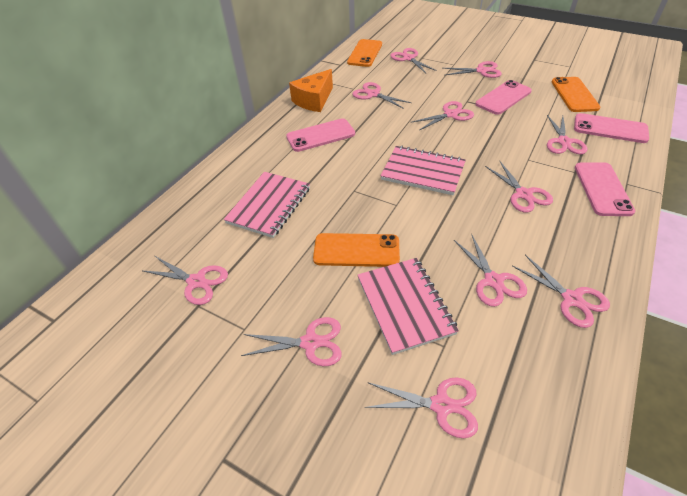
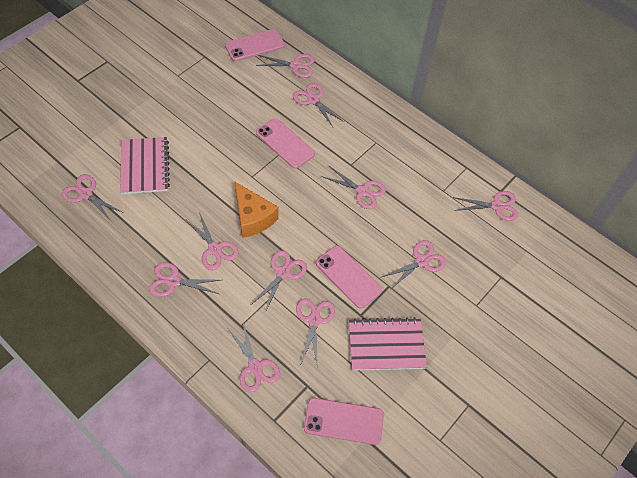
orange phone: 3 -> 0
pink notebook: 3 -> 2

